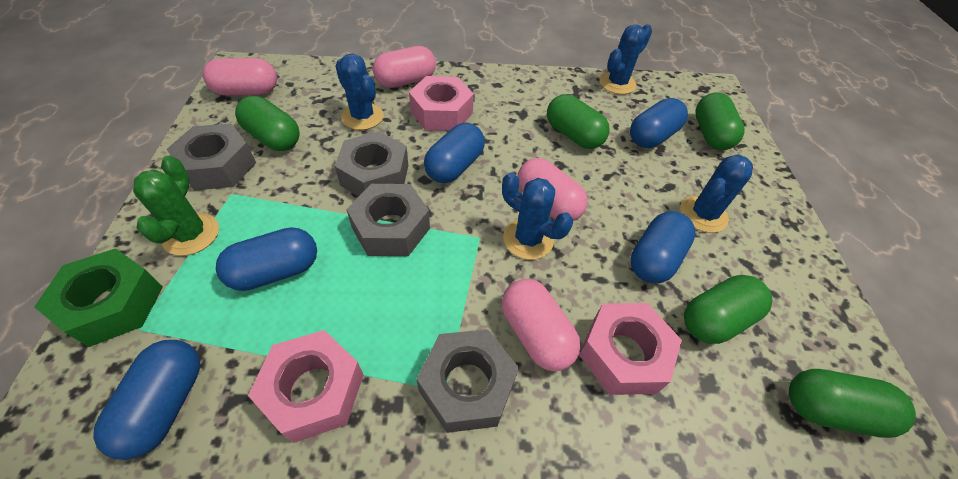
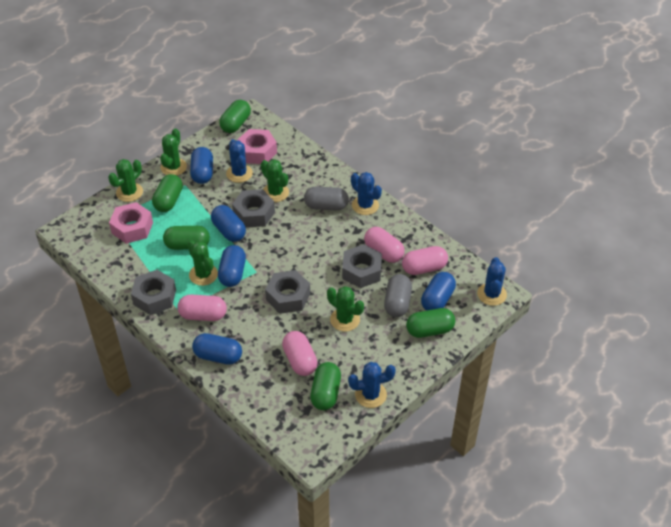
green cactus: 1 -> 5
green nut: 1 -> 0
grey capsule: 0 -> 2
pink nut: 3 -> 2

